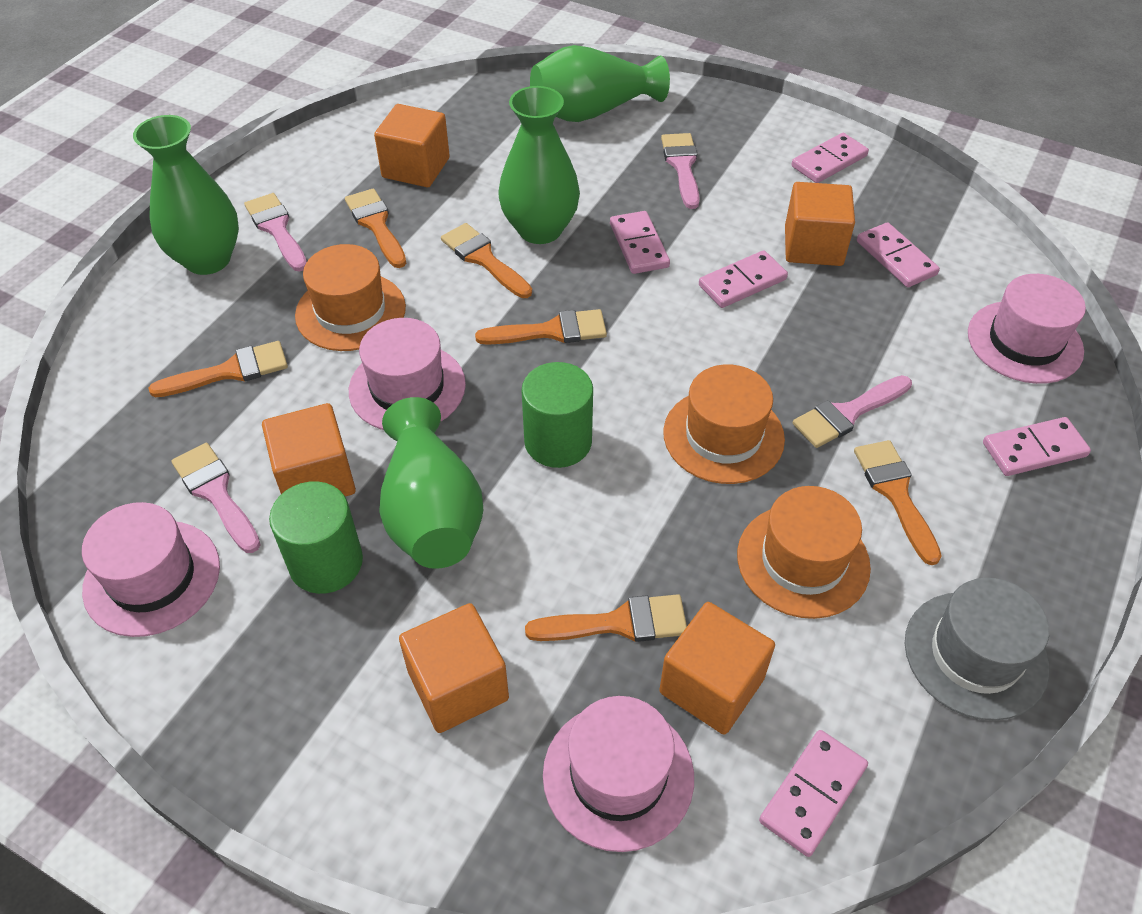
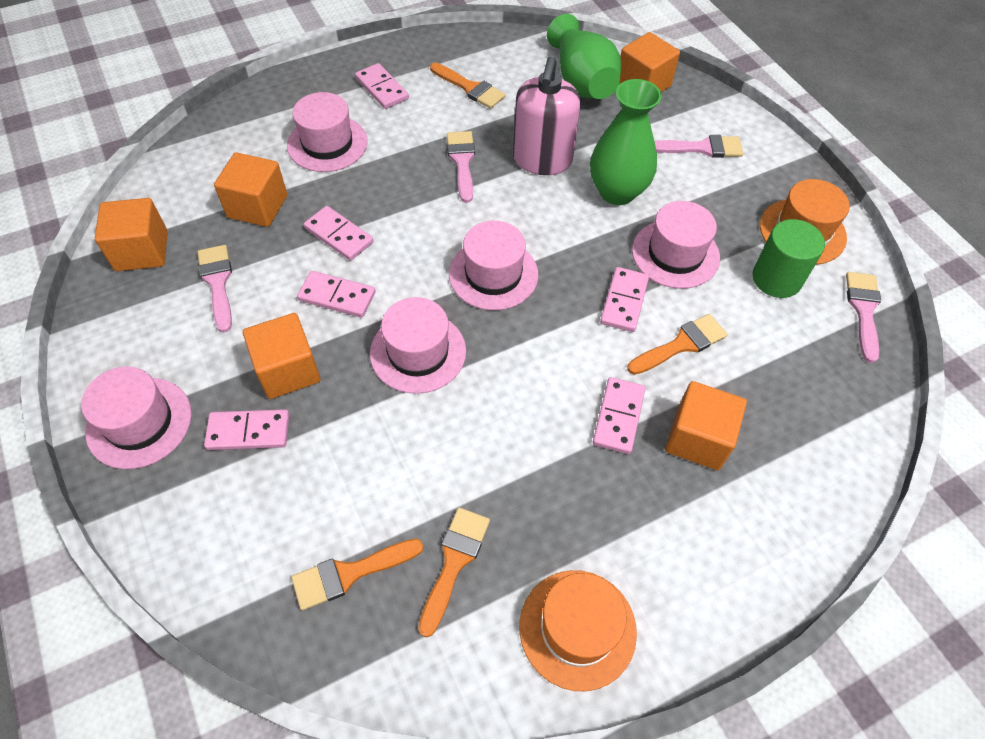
green cylinder: 2 -> 1
green vase: 4 -> 2
grey hat: 1 -> 0
orange brush: 6 -> 4
orange hat: 3 -> 2
pink hat: 4 -> 5
pink soap dispenser: 0 -> 1

